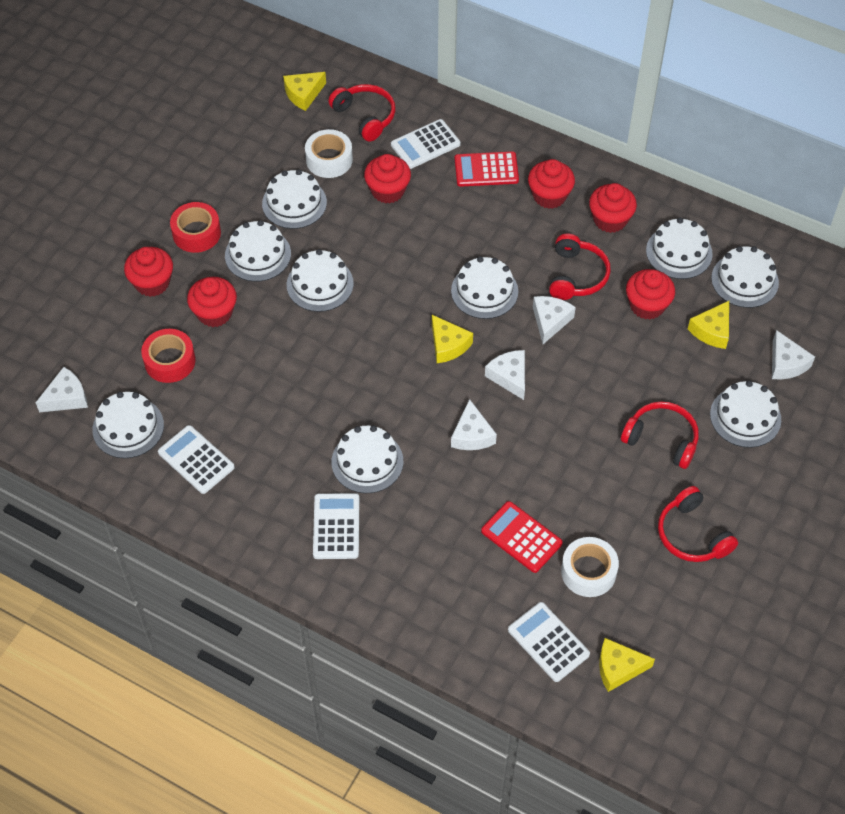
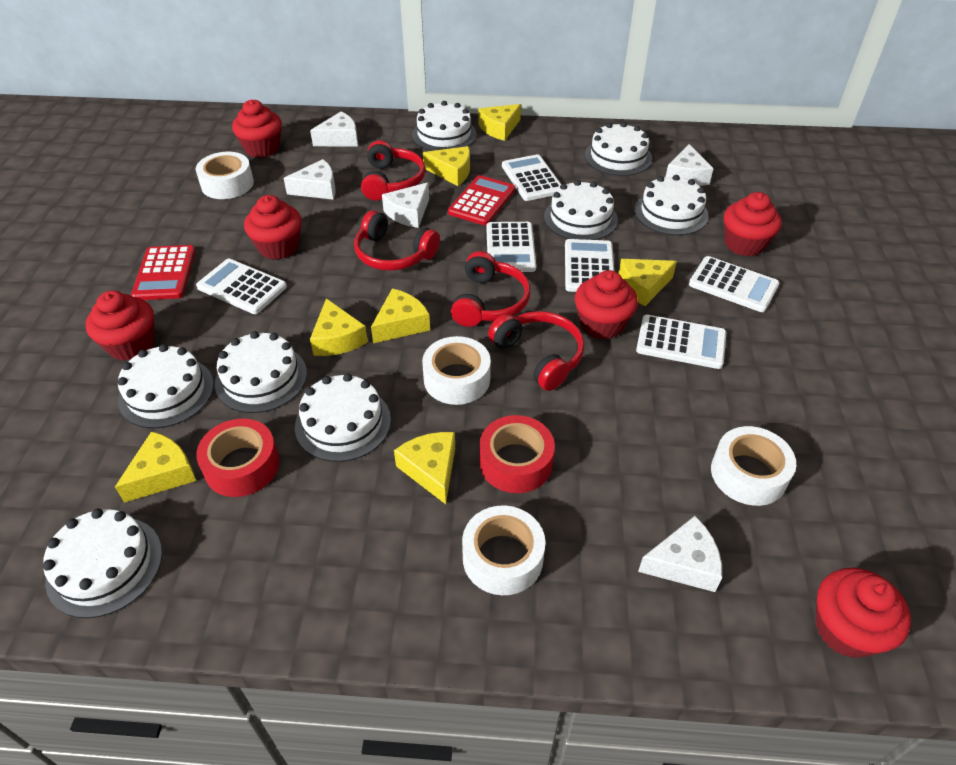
white cake: 9 -> 8
white calculator: 4 -> 6
white tape: 2 -> 4
yellow cheese: 4 -> 7

